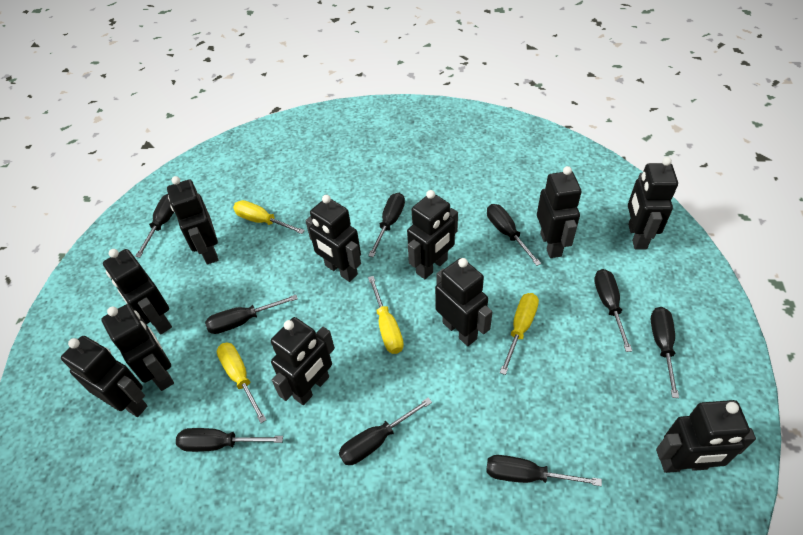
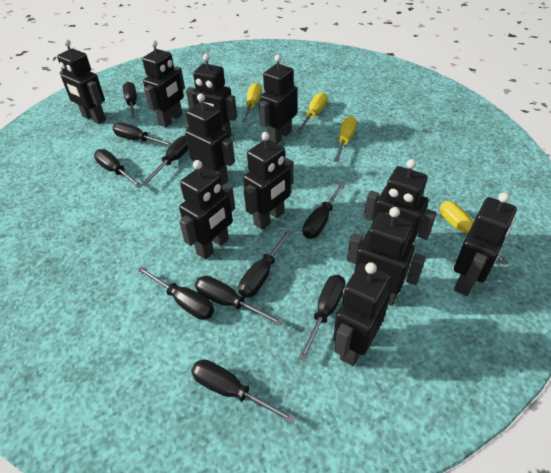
black screwdriver: 9 -> 10

